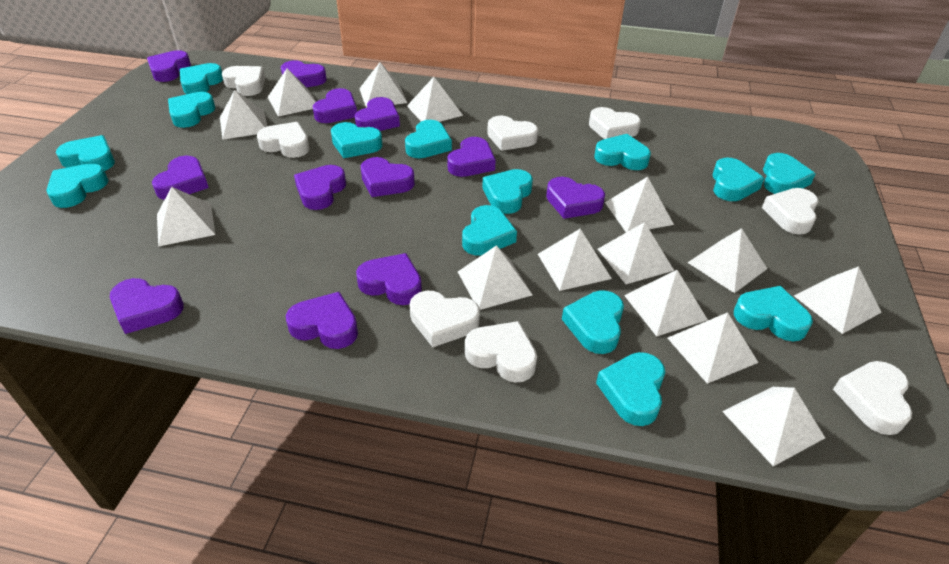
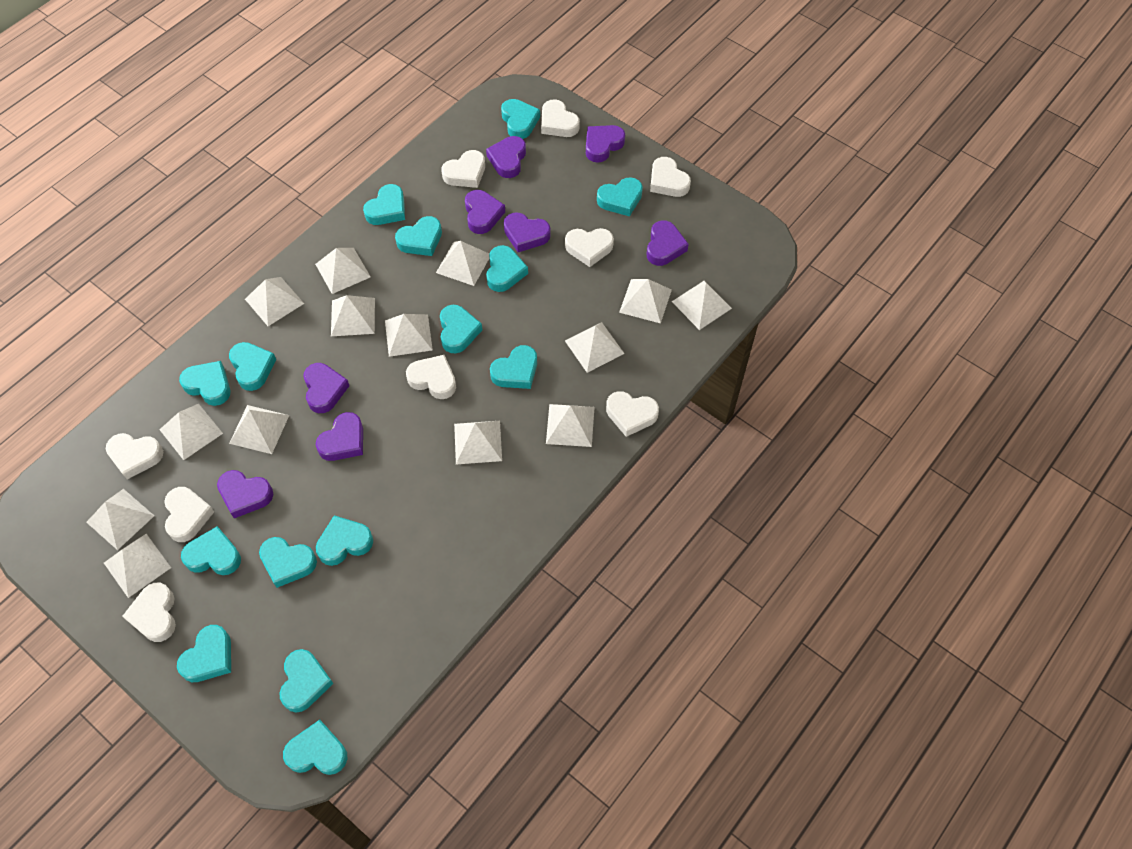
purple heart: 12 -> 8
turquoise heart: 14 -> 15
white heart: 8 -> 9

